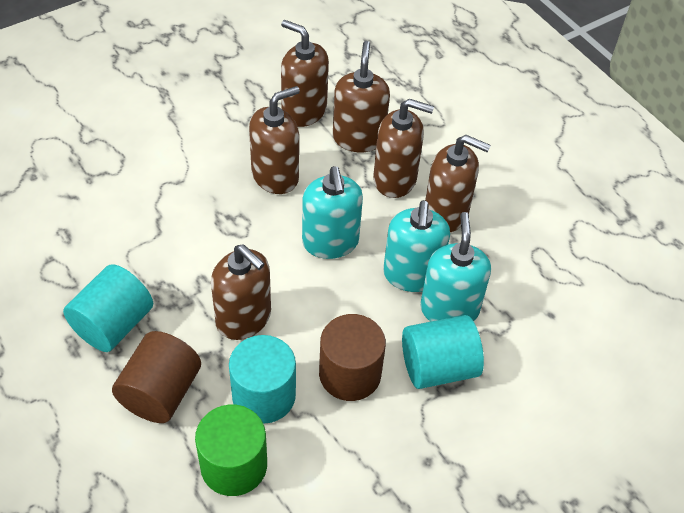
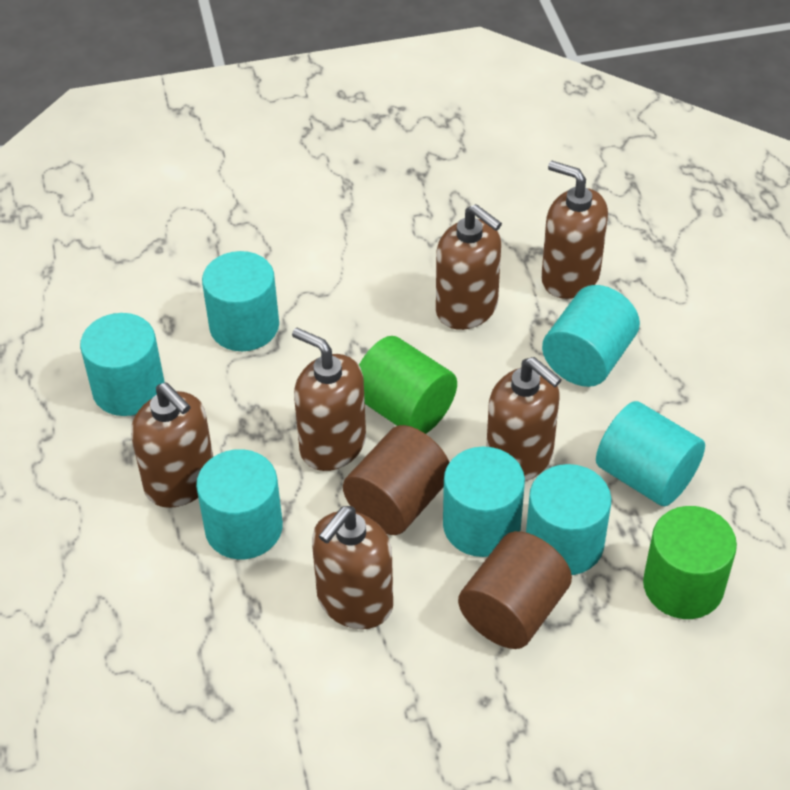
green cylinder: 1 -> 2
turquoise cylinder: 3 -> 7
turquoise soap dispenser: 3 -> 0

